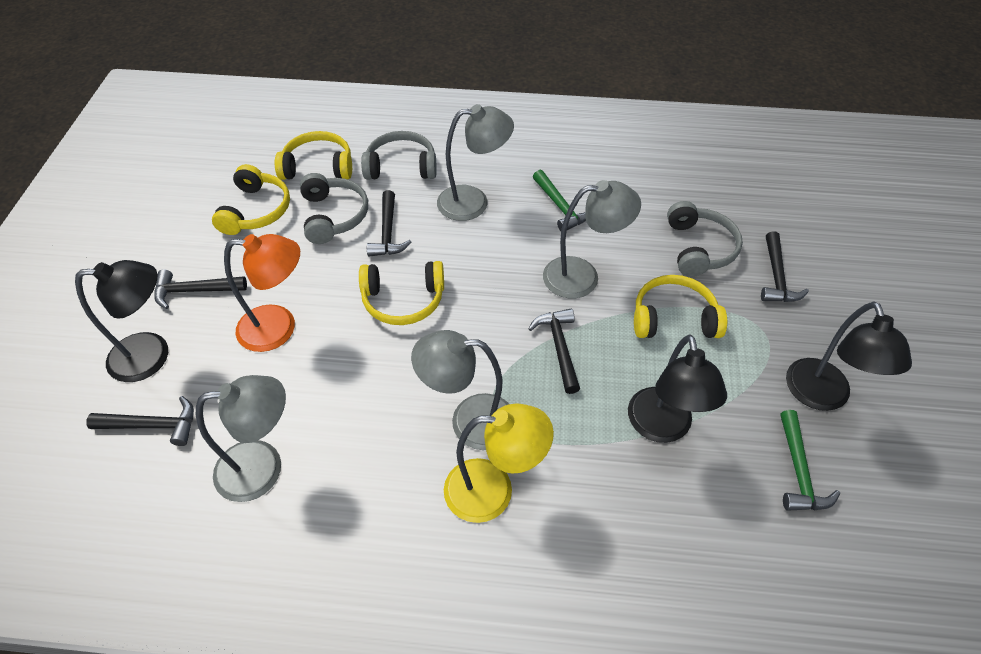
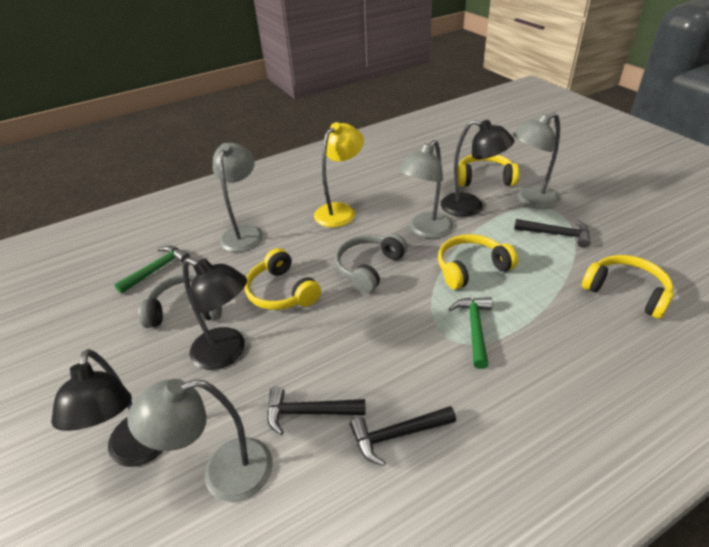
black hammer: 5 -> 3
grey headphones: 3 -> 2
orange lamp: 1 -> 0

